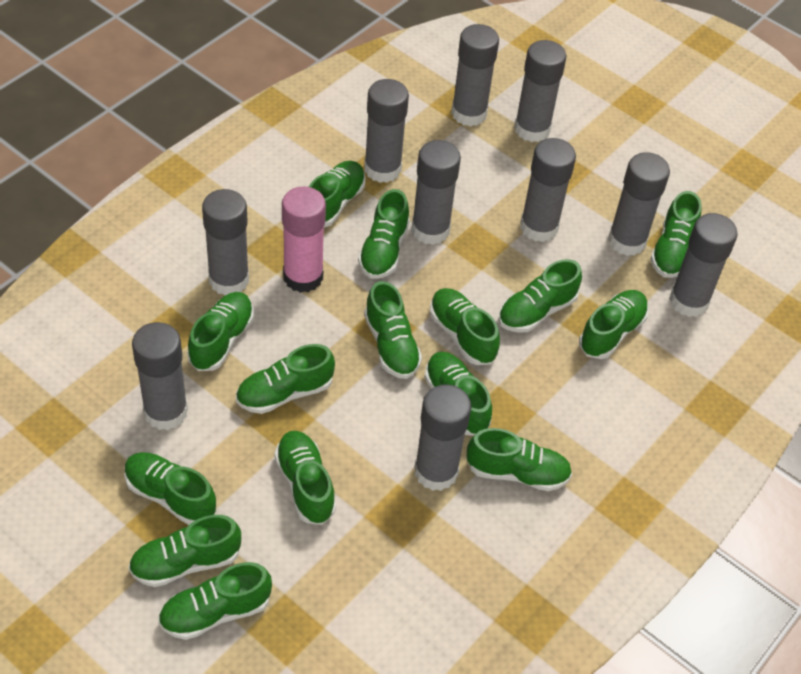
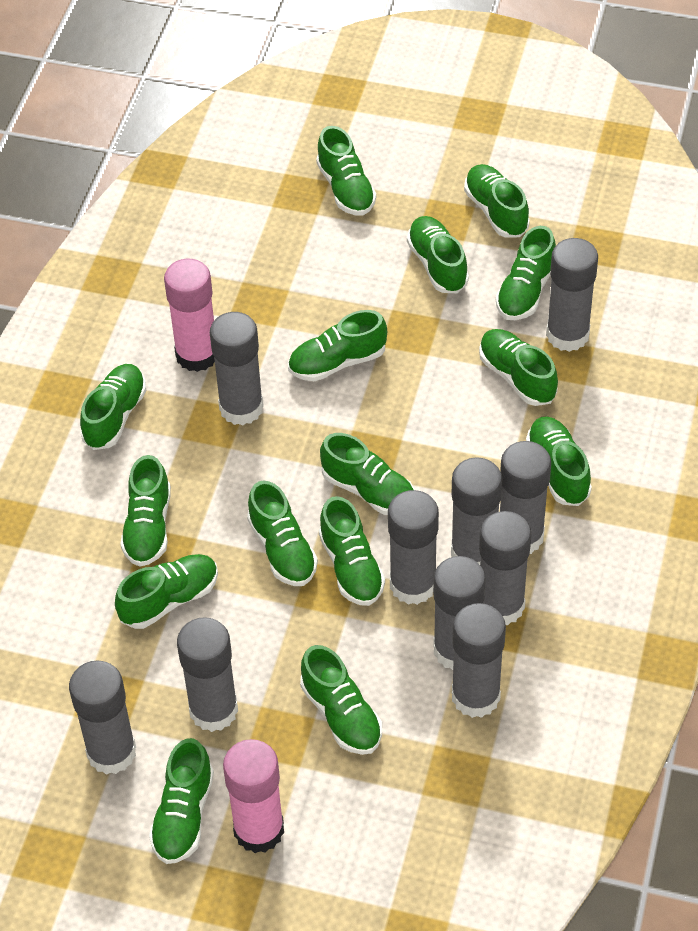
pink glue stick: 1 -> 2

